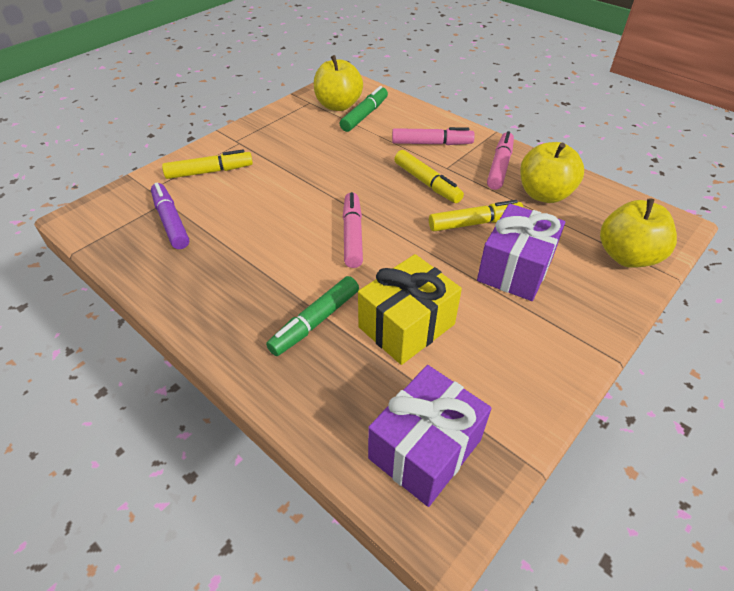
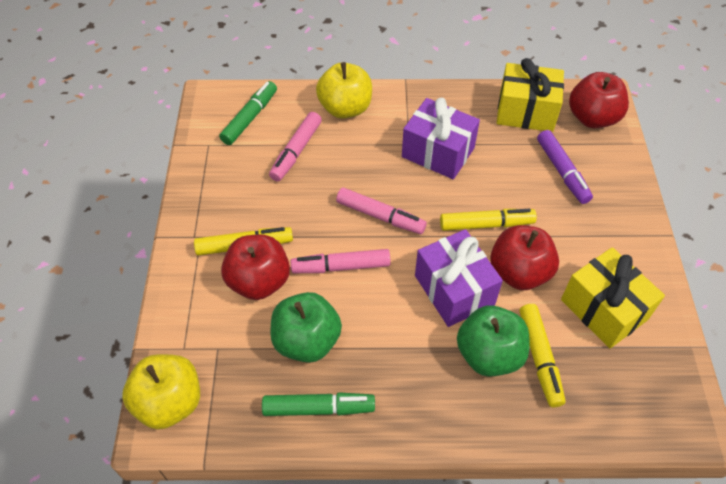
green apple: 0 -> 2
red apple: 0 -> 3
yellow apple: 3 -> 2
yellow gift: 1 -> 2

